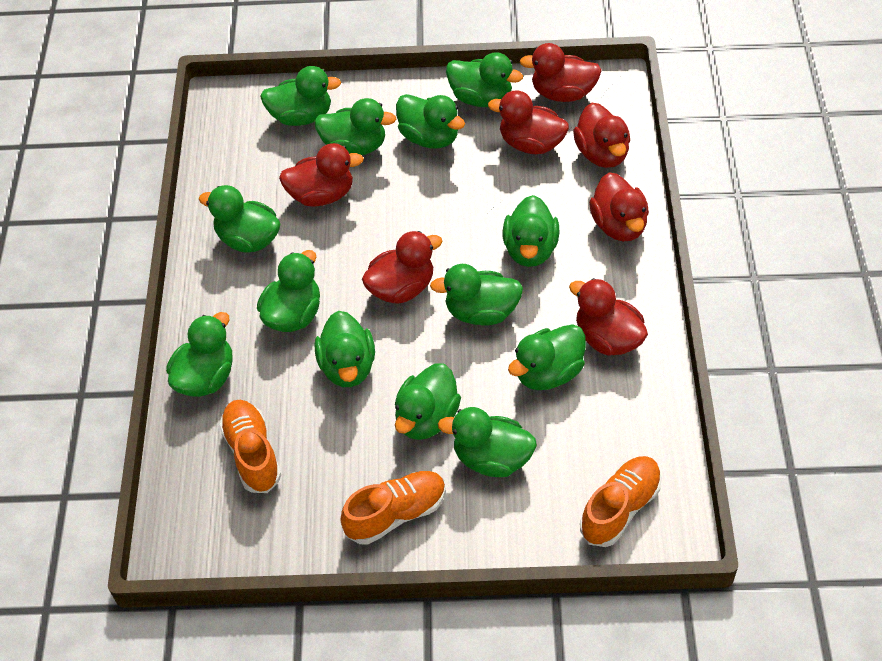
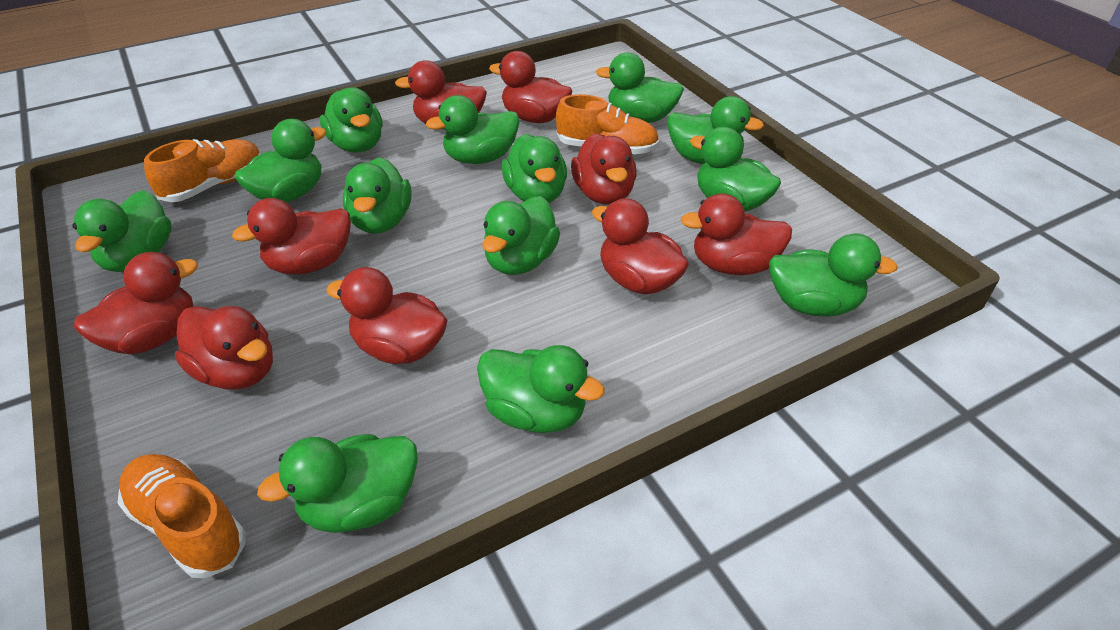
red duck: 7 -> 9

